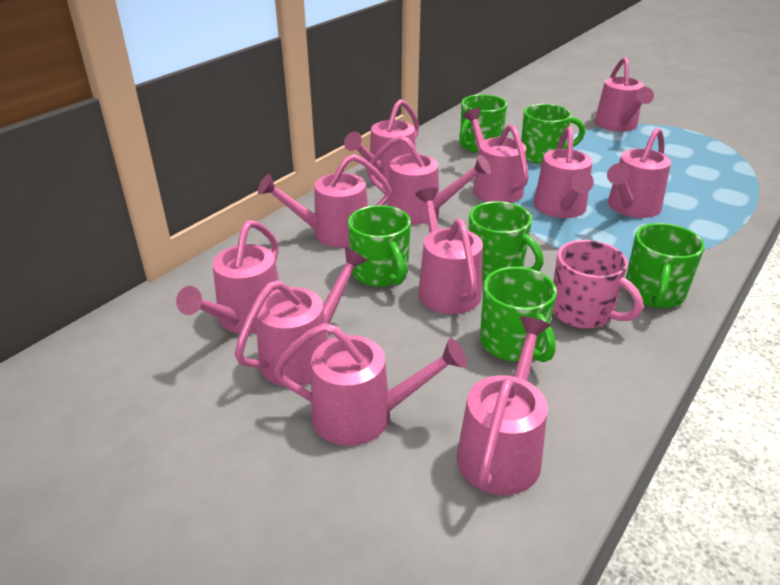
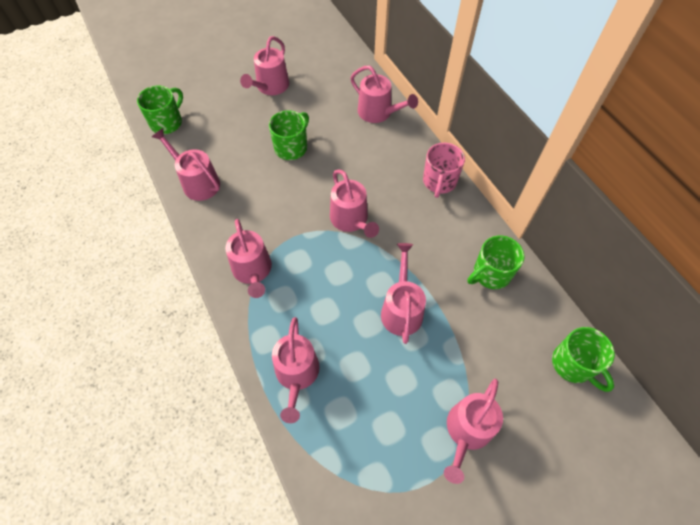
green mug: 6 -> 4
pink watering can: 12 -> 8

